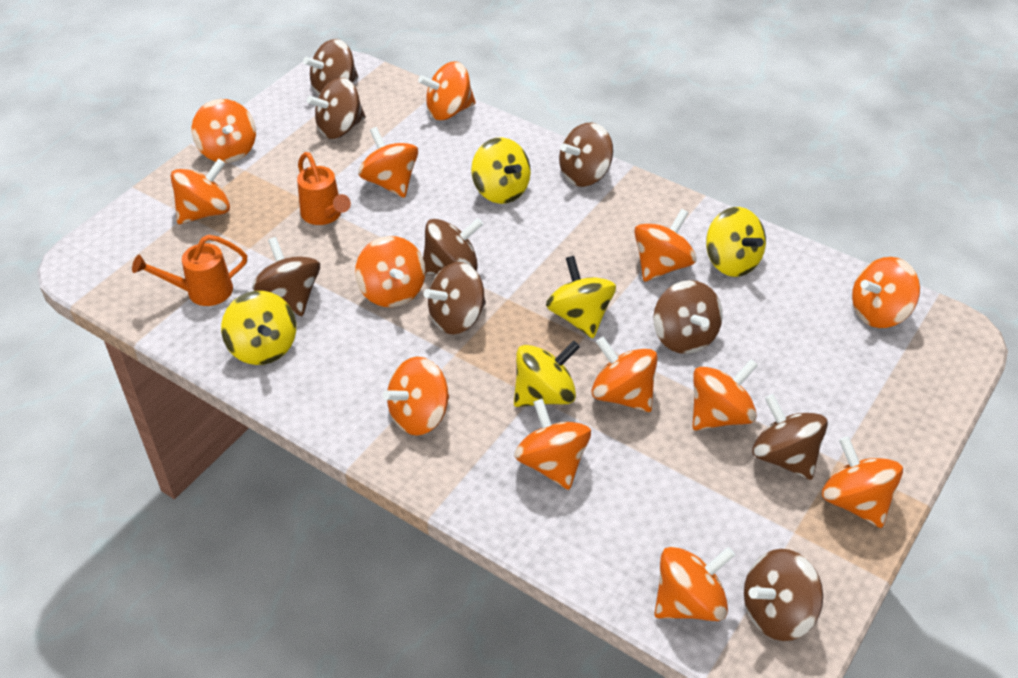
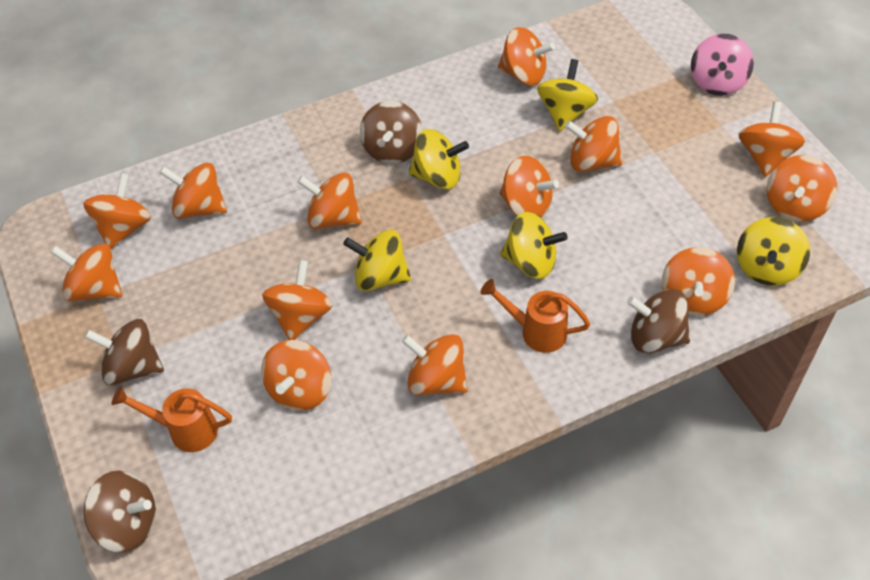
brown spinning top: 9 -> 4
pink spinning top: 0 -> 1

